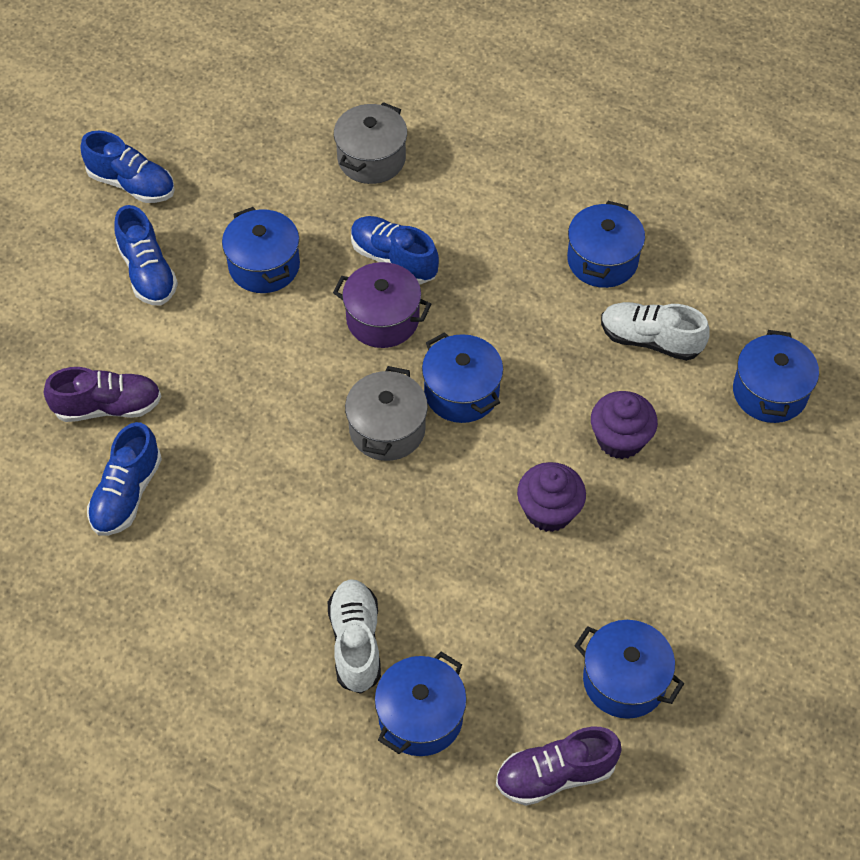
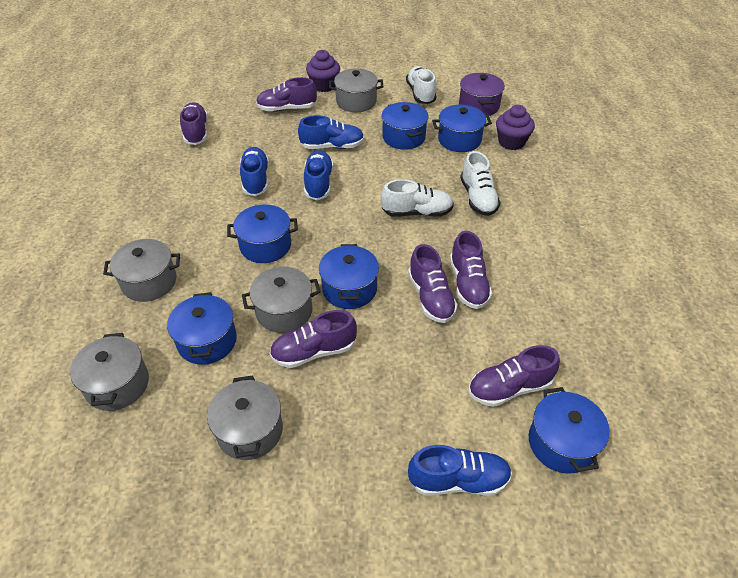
grey pot: 2 -> 5
purple shoe: 2 -> 6
white shoe: 2 -> 3

